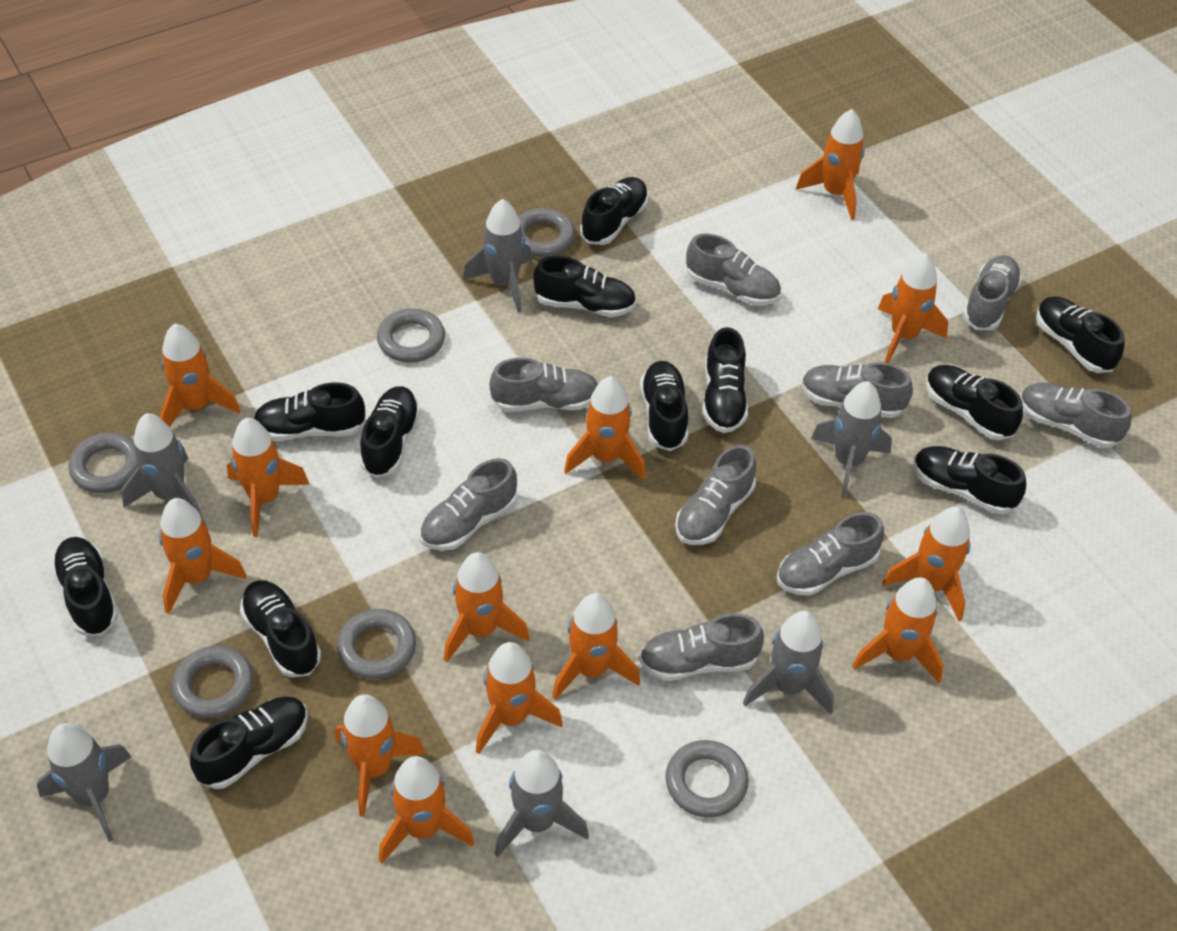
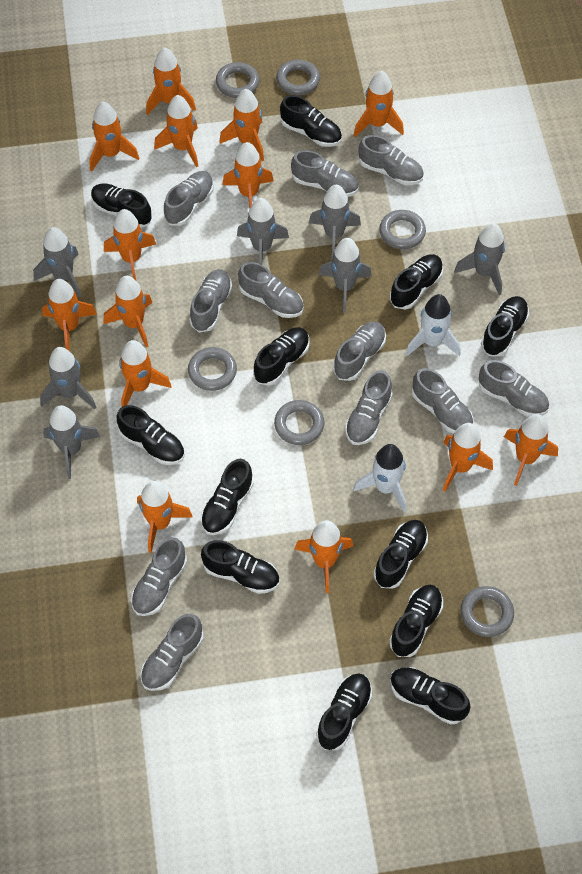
grey rocket: 6 -> 7
grey shoe: 9 -> 11
orange rocket: 13 -> 14
white rocket: 0 -> 2

